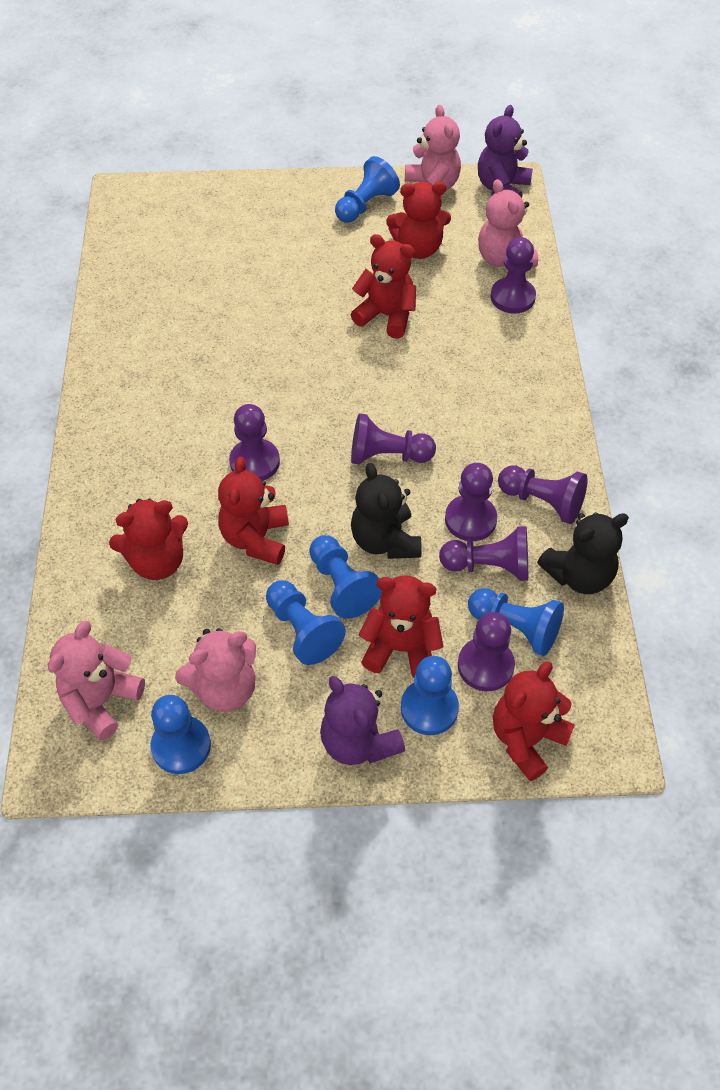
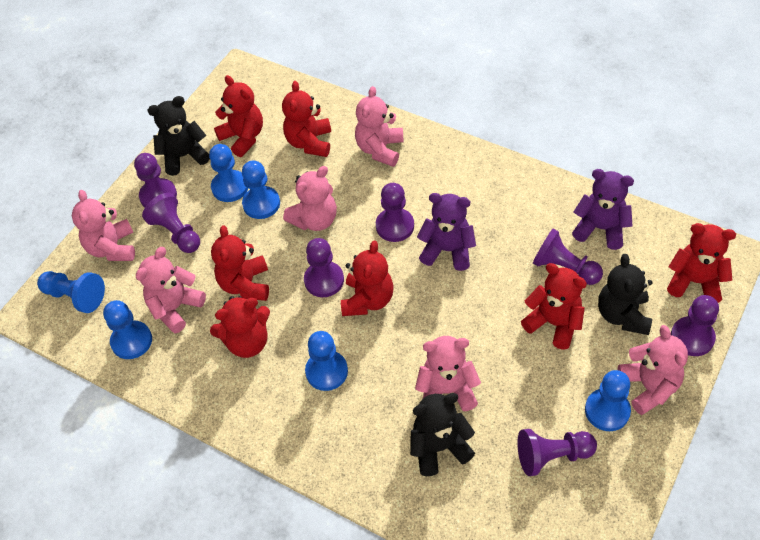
black teddy bear: 2 -> 3
pink teddy bear: 4 -> 6
red teddy bear: 6 -> 7

